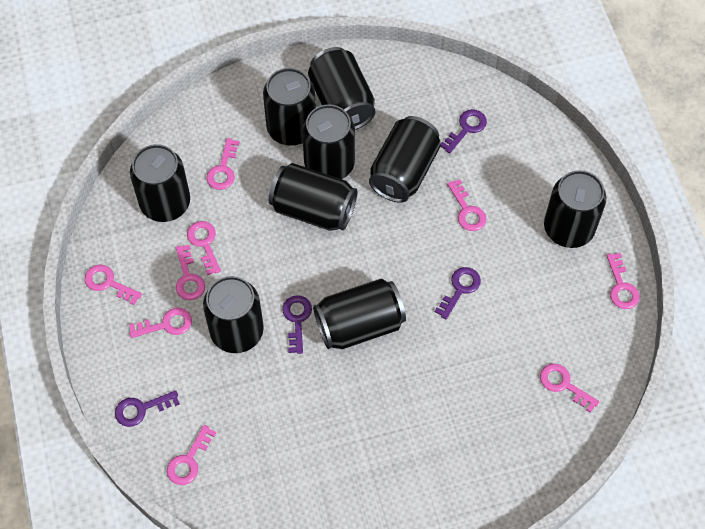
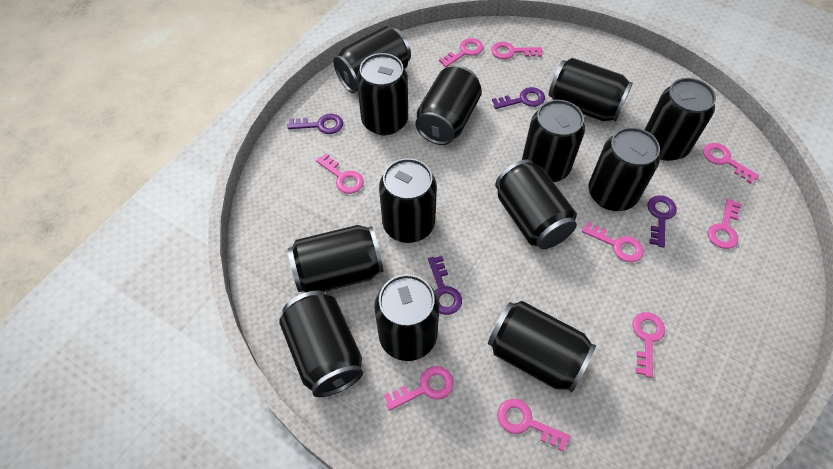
black can: 9 -> 13

